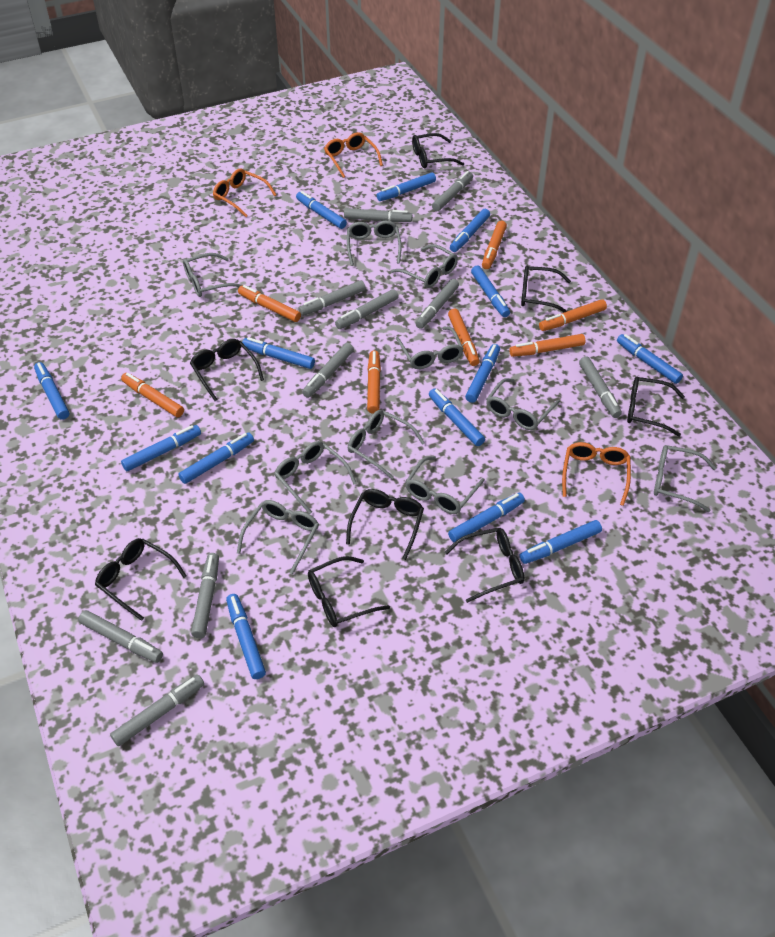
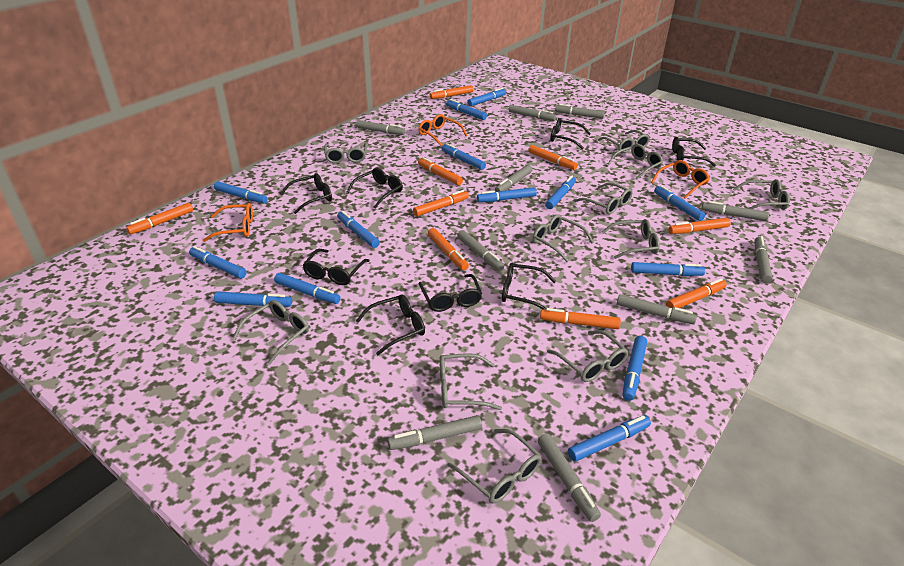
grey glasses: 10 -> 11
orange marker: 7 -> 9

